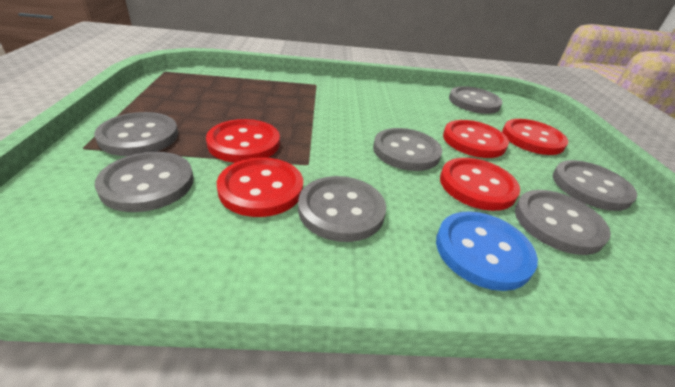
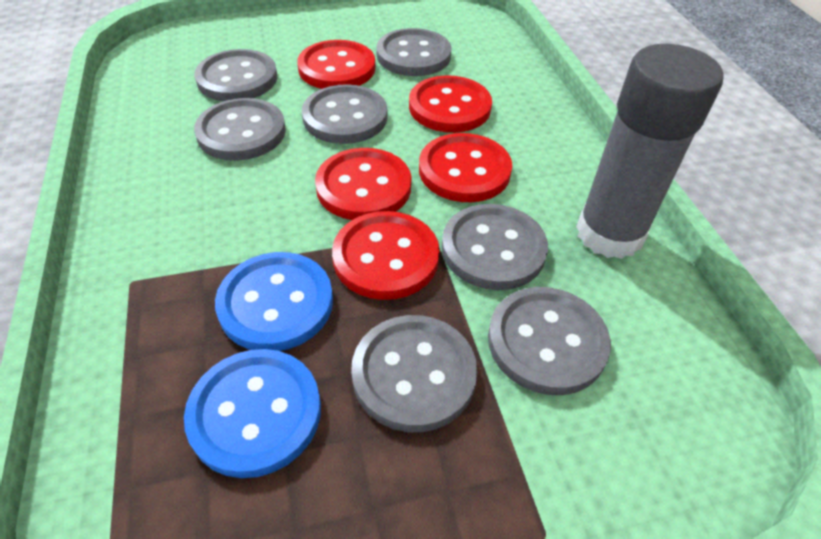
blue button: 1 -> 2
grey glue stick: 0 -> 1

